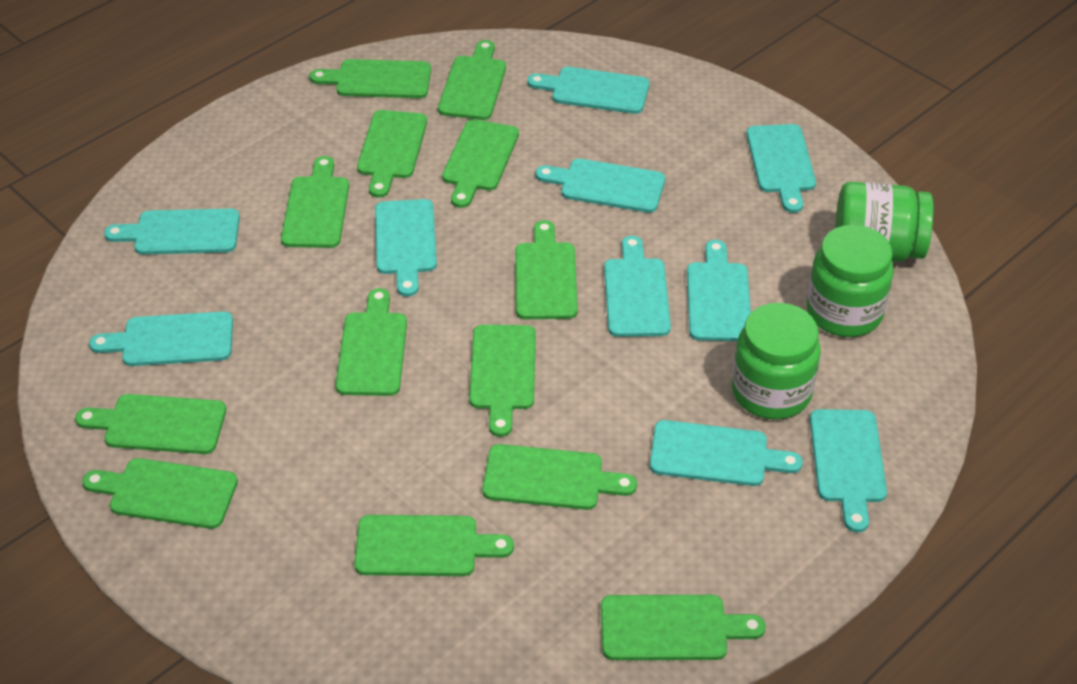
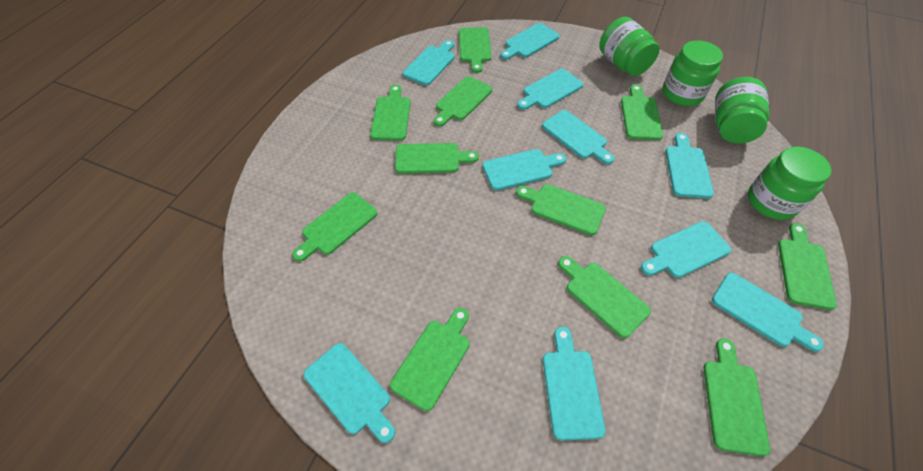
green cutting board: 13 -> 11
green jar: 3 -> 4

